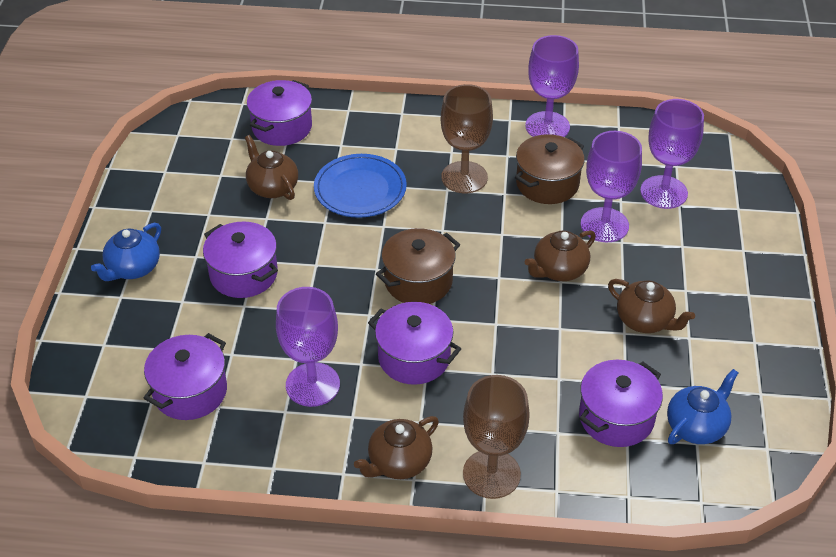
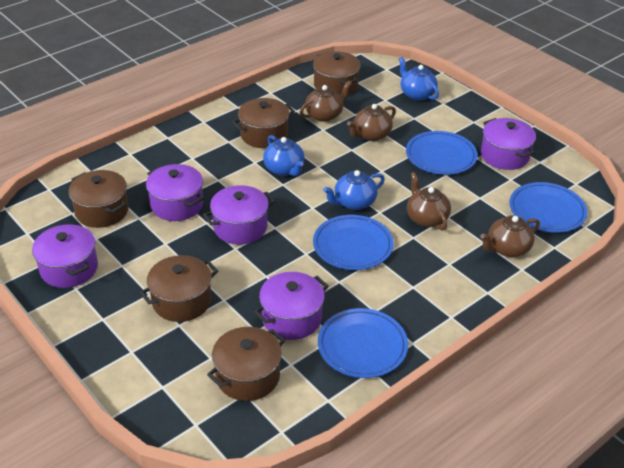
blue plate: 1 -> 4
blue teapot: 2 -> 3
brown goblet: 2 -> 0
brown pot: 2 -> 5
purple goblet: 4 -> 0

